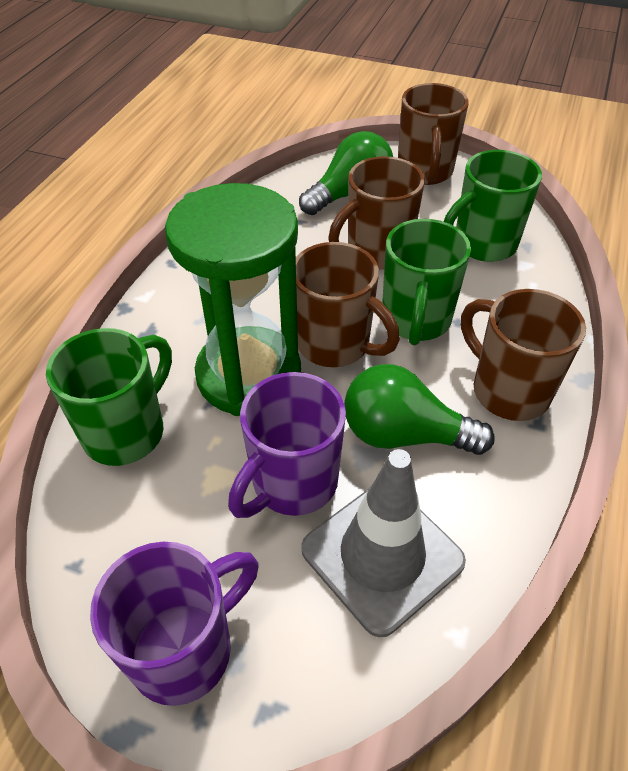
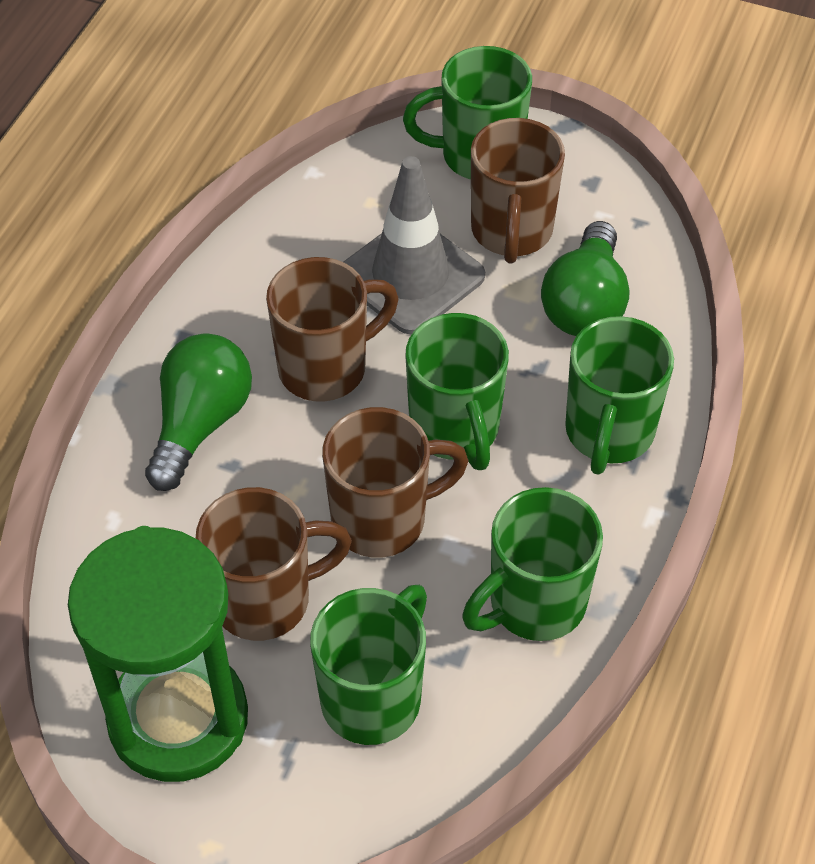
green mug: 3 -> 5
purple mug: 2 -> 0

